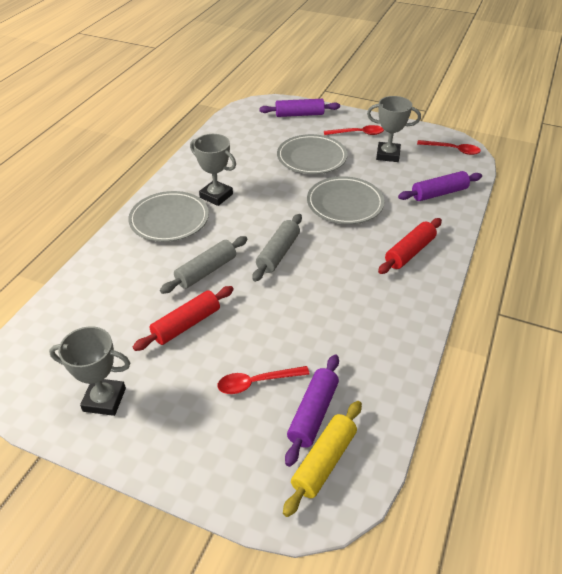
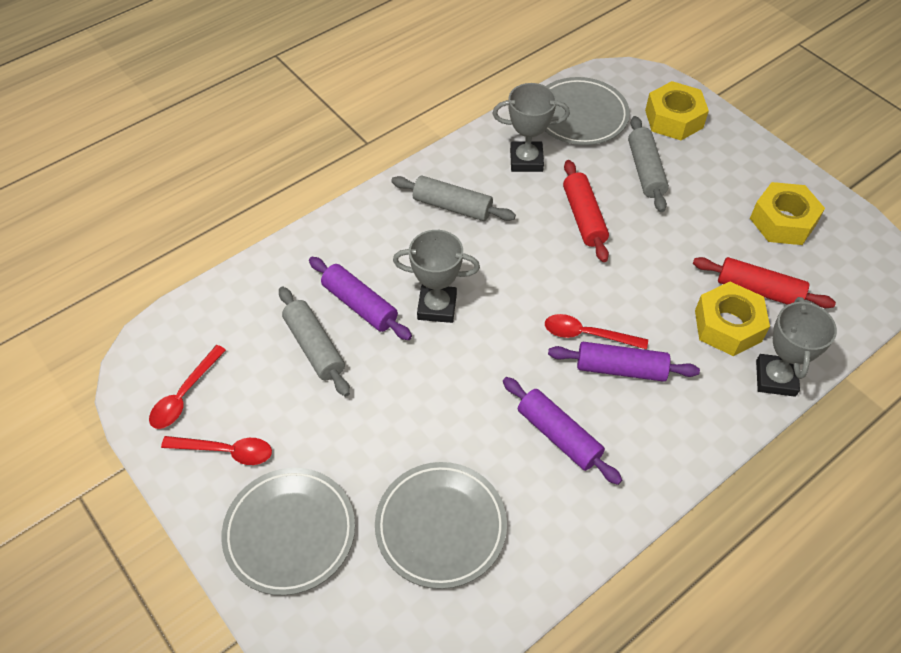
grey rolling pin: 2 -> 3
yellow nut: 0 -> 3
yellow rolling pin: 1 -> 0

